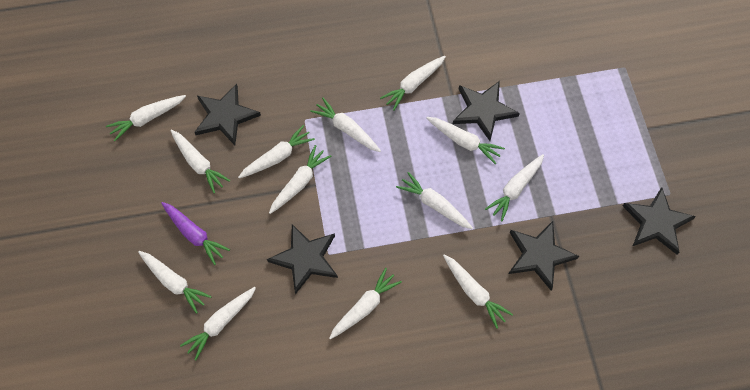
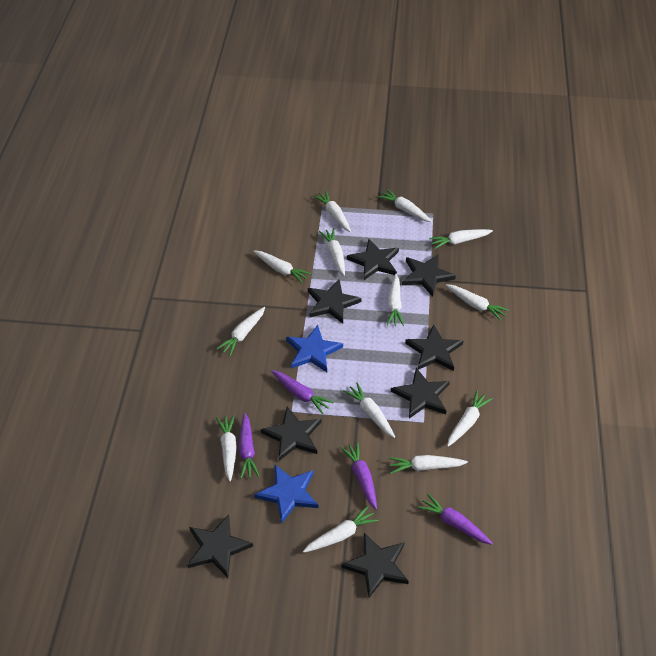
black star: 5 -> 8
blue star: 0 -> 2
purple carrot: 1 -> 4

